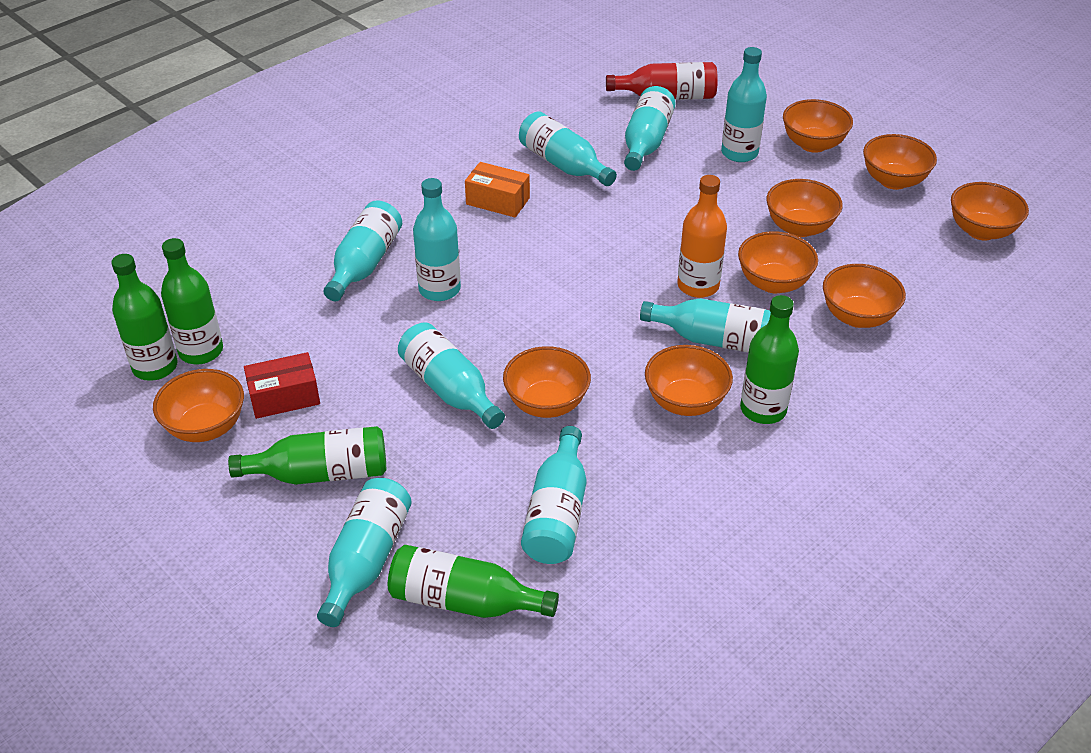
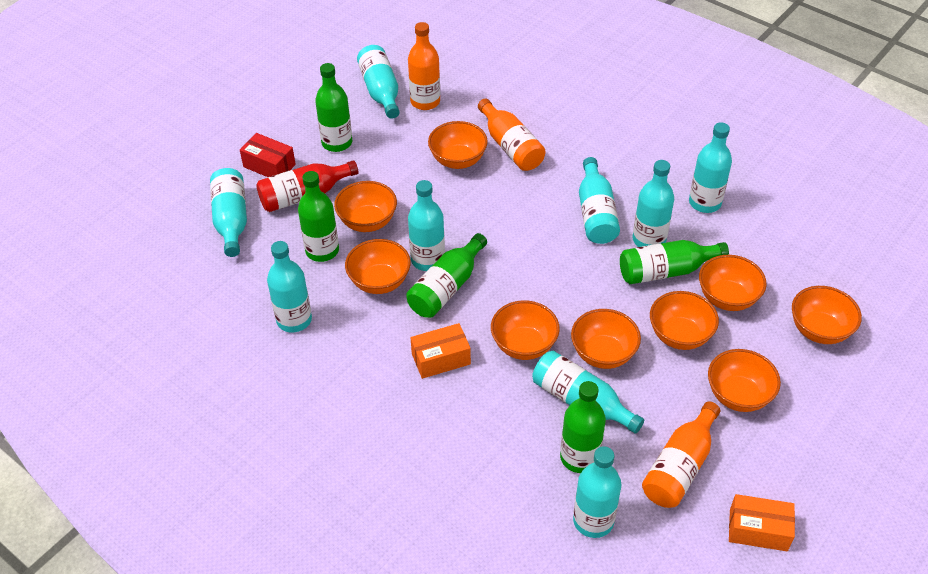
orange bottle: 1 -> 3
orange box: 1 -> 2

